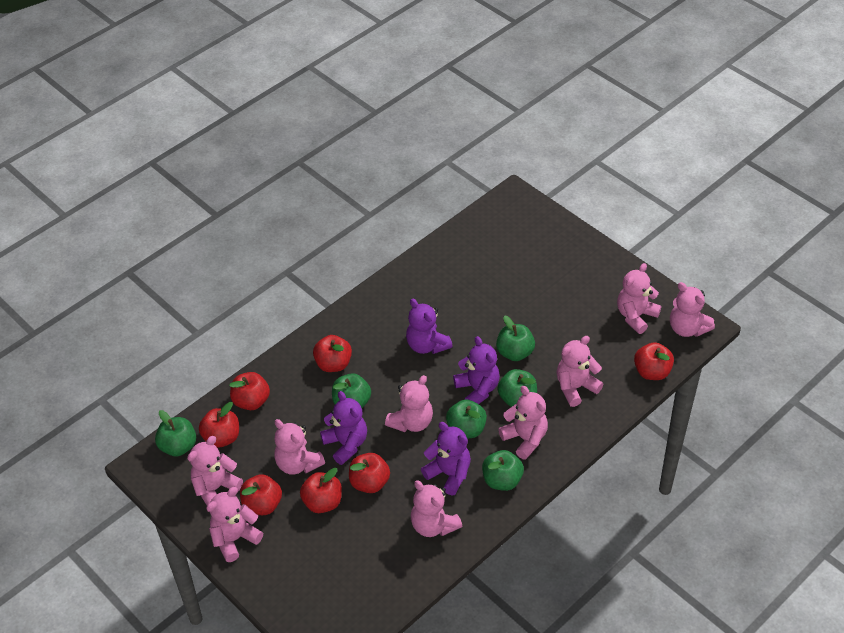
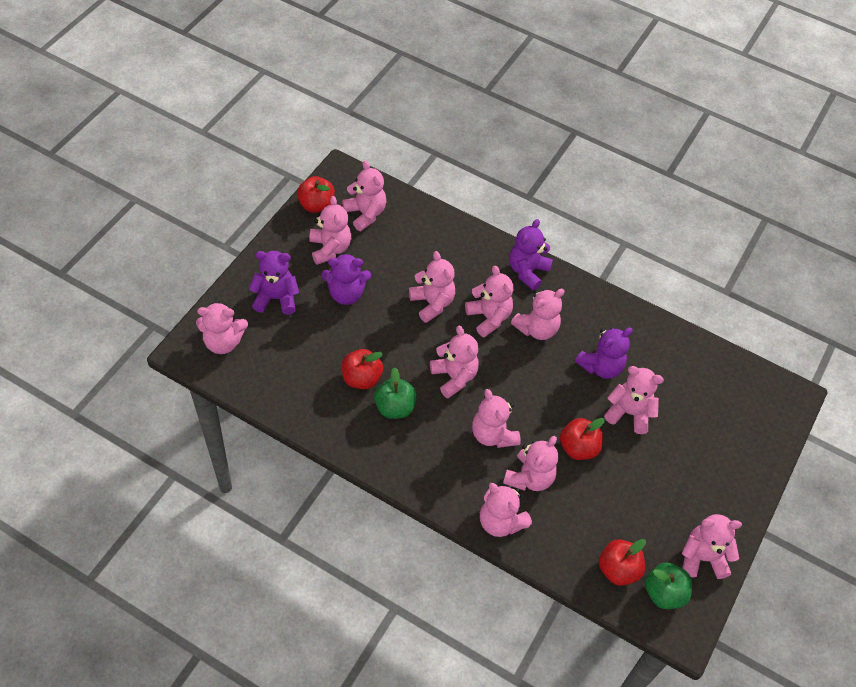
green apple: 6 -> 2
pink teddy bear: 9 -> 12
red apple: 7 -> 4

